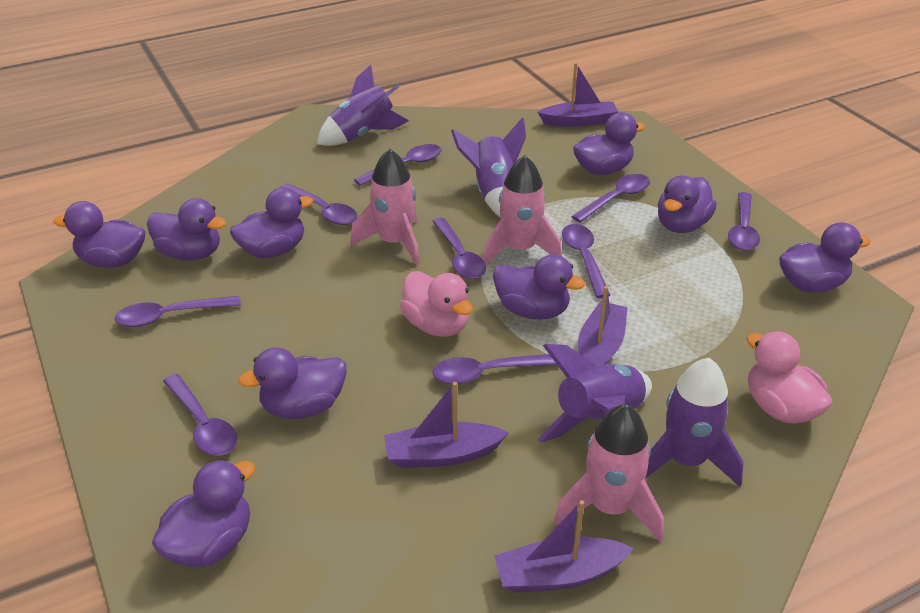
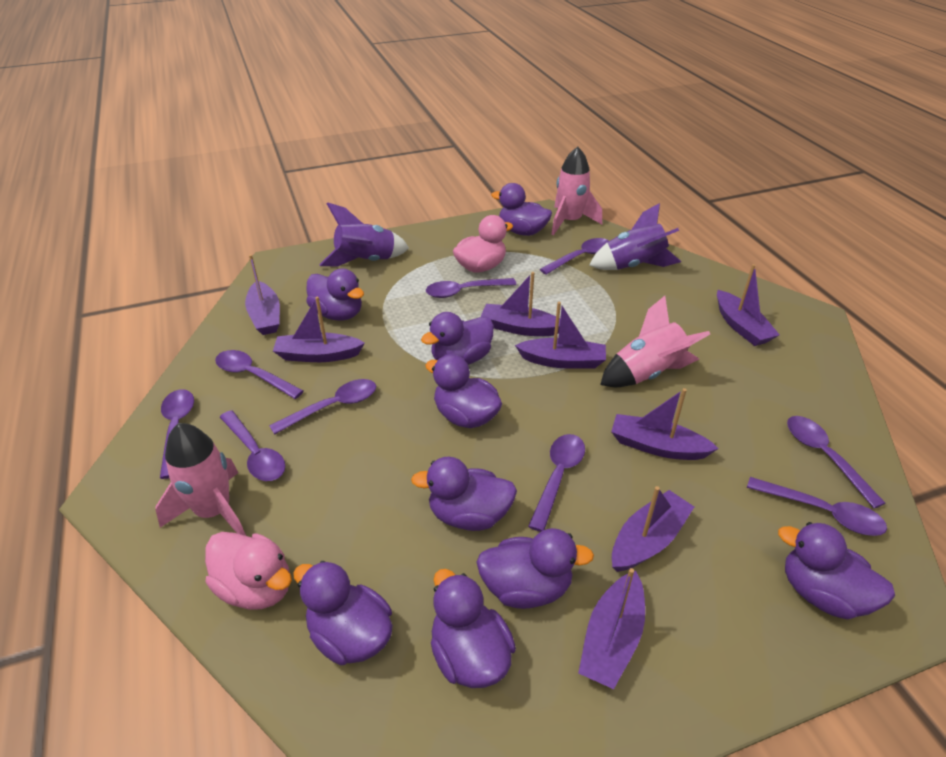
purple boat: 4 -> 8
purple rocket: 4 -> 2

